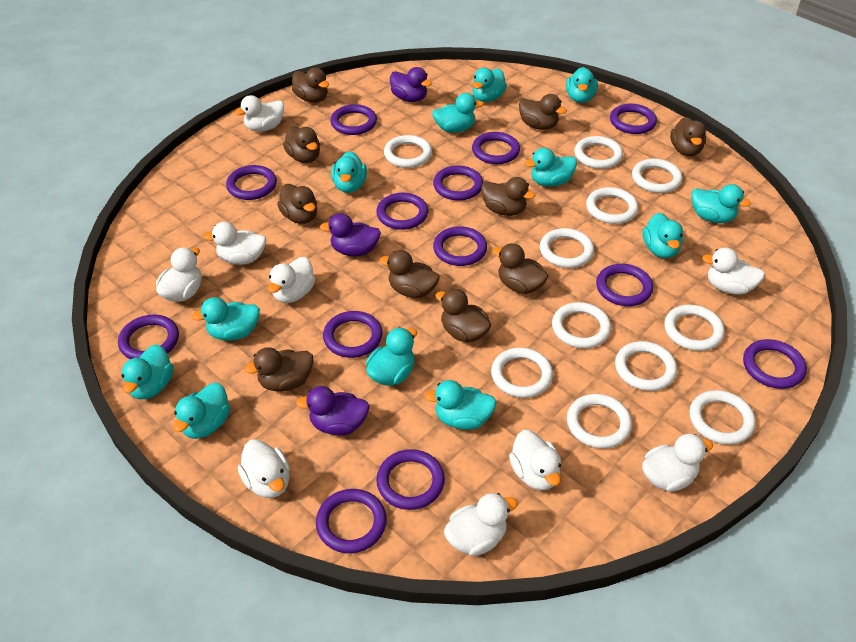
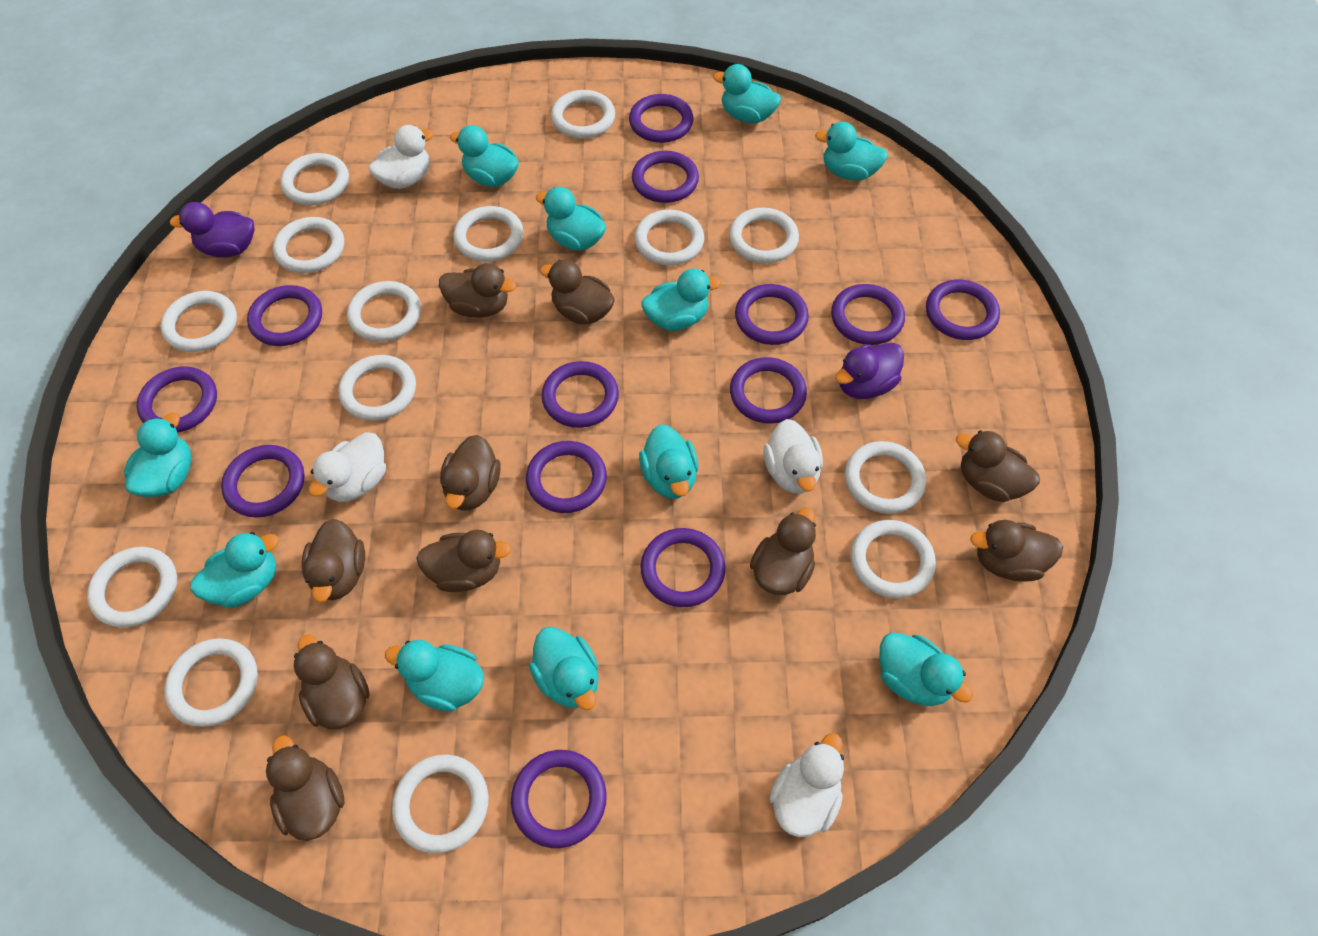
purple duck: 3 -> 2
turquoise duck: 12 -> 11
white duck: 9 -> 4
white ring: 11 -> 14

